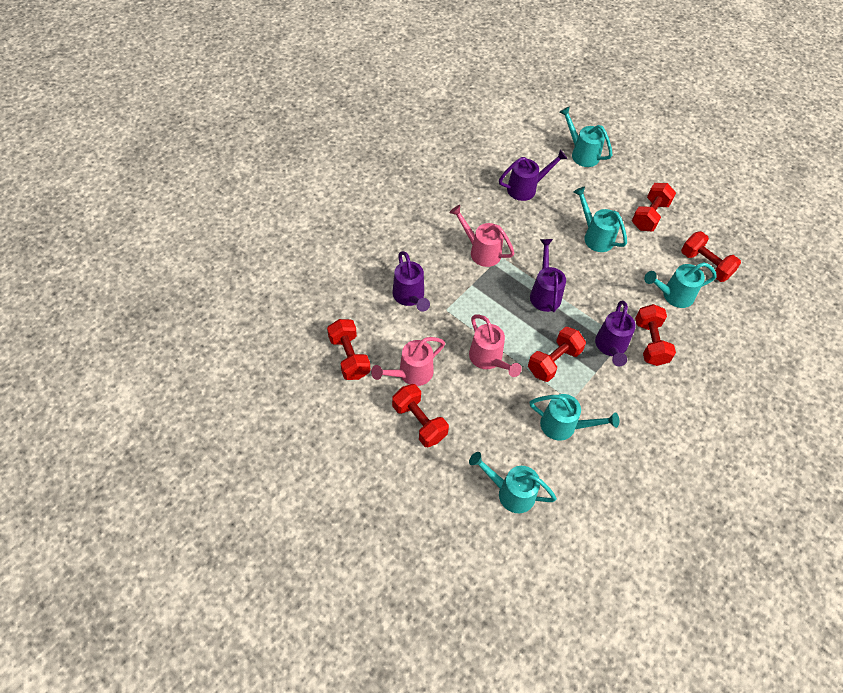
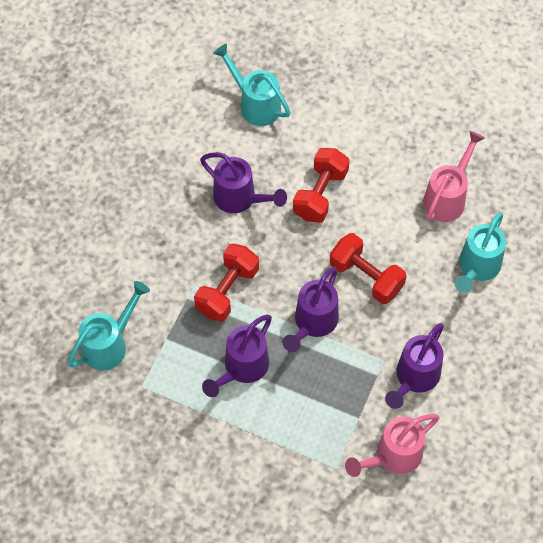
pink watering can: 3 -> 2
red dumbbell: 6 -> 3
turquoise watering can: 5 -> 3

